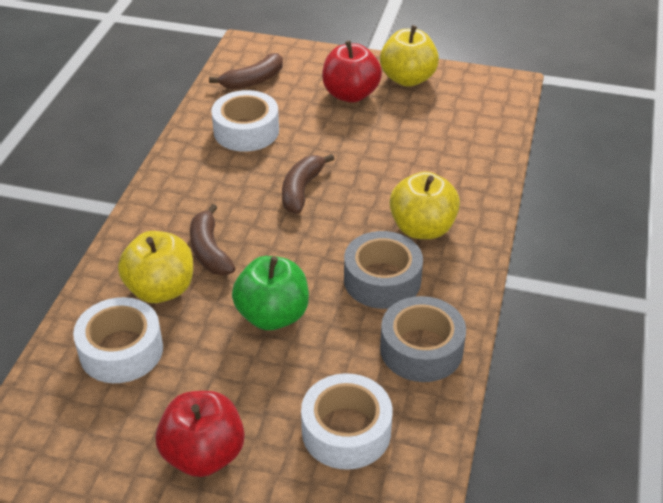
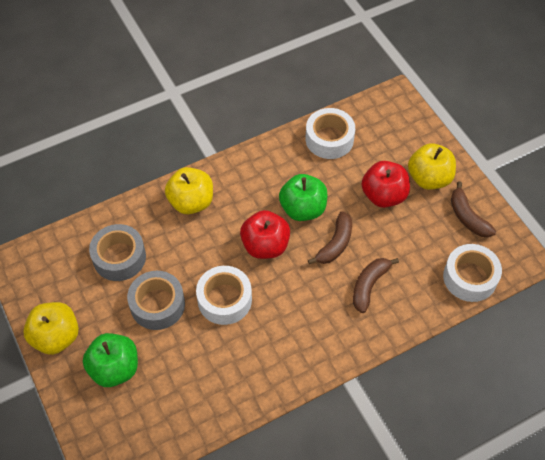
green apple: 1 -> 2

